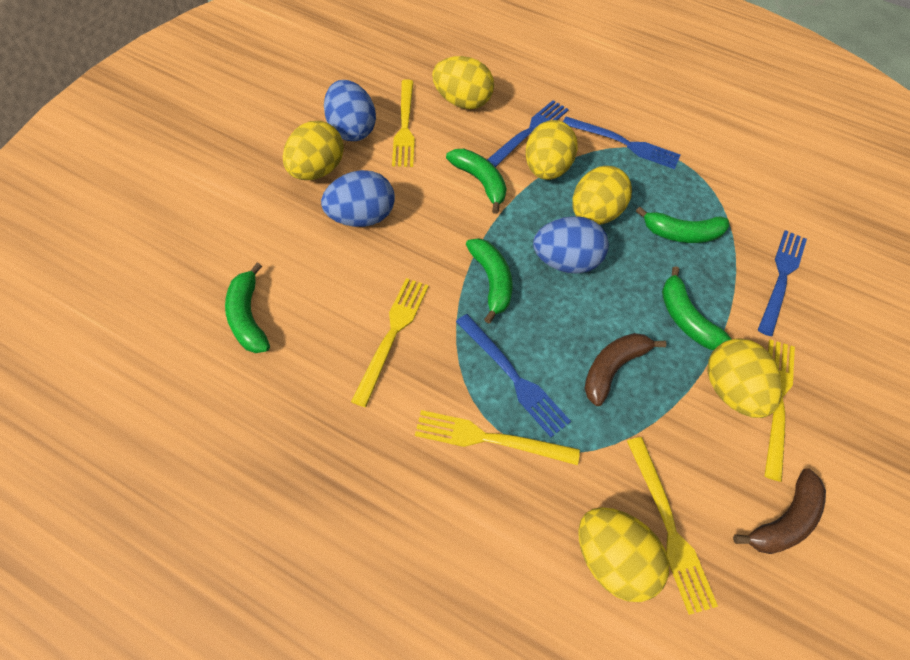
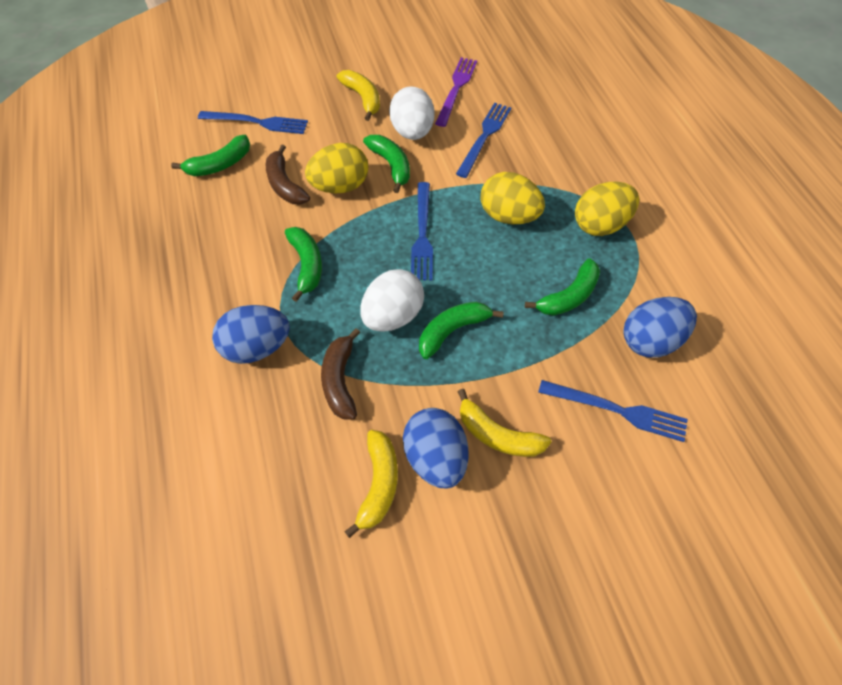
purple fork: 0 -> 1
white egg: 0 -> 2
yellow banana: 0 -> 3
yellow egg: 6 -> 3
yellow fork: 5 -> 0

